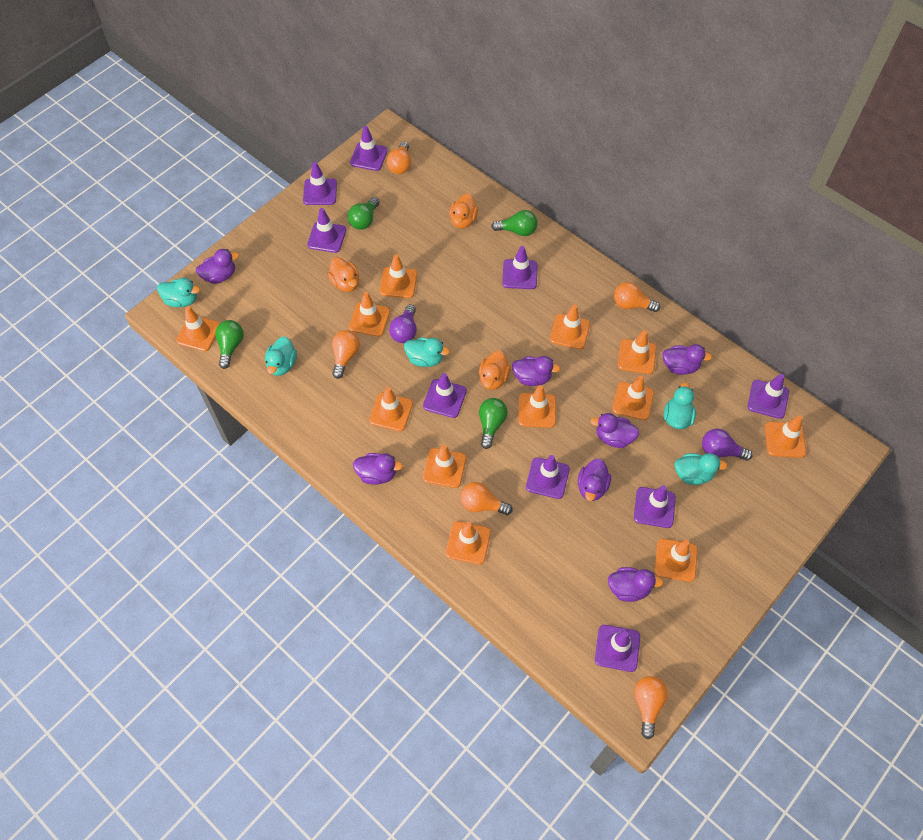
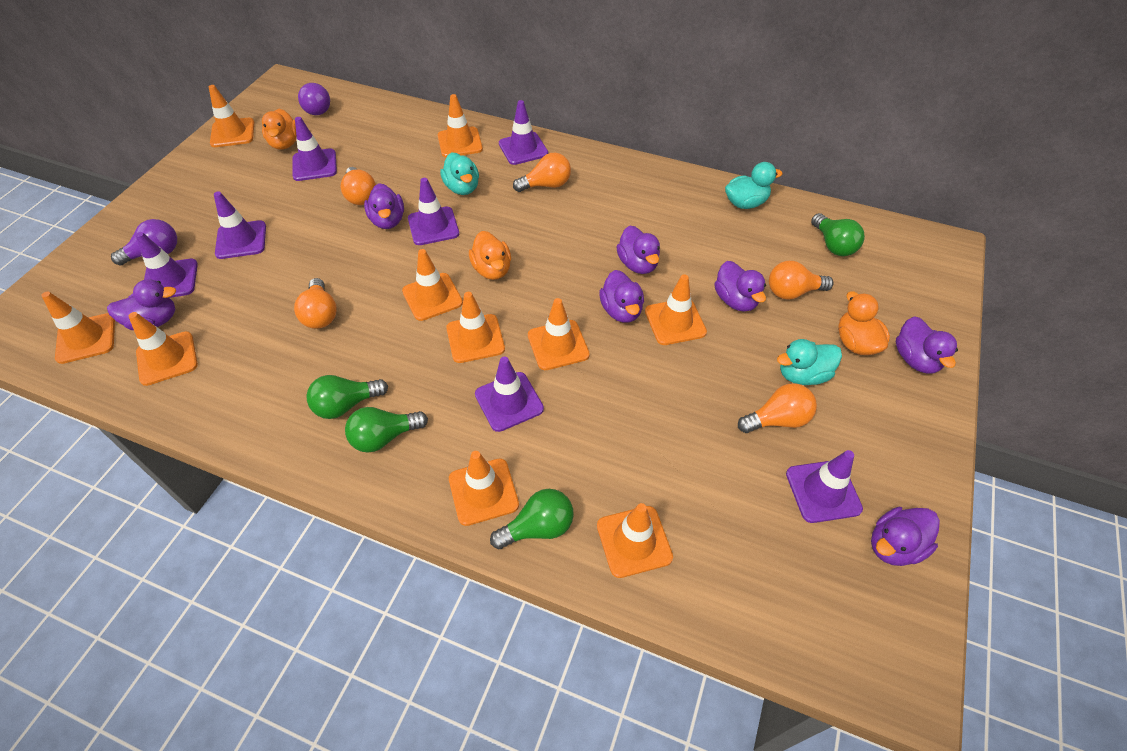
orange traffic cone: 12 -> 10
purple traffic cone: 9 -> 7
turquoise duck: 5 -> 3

